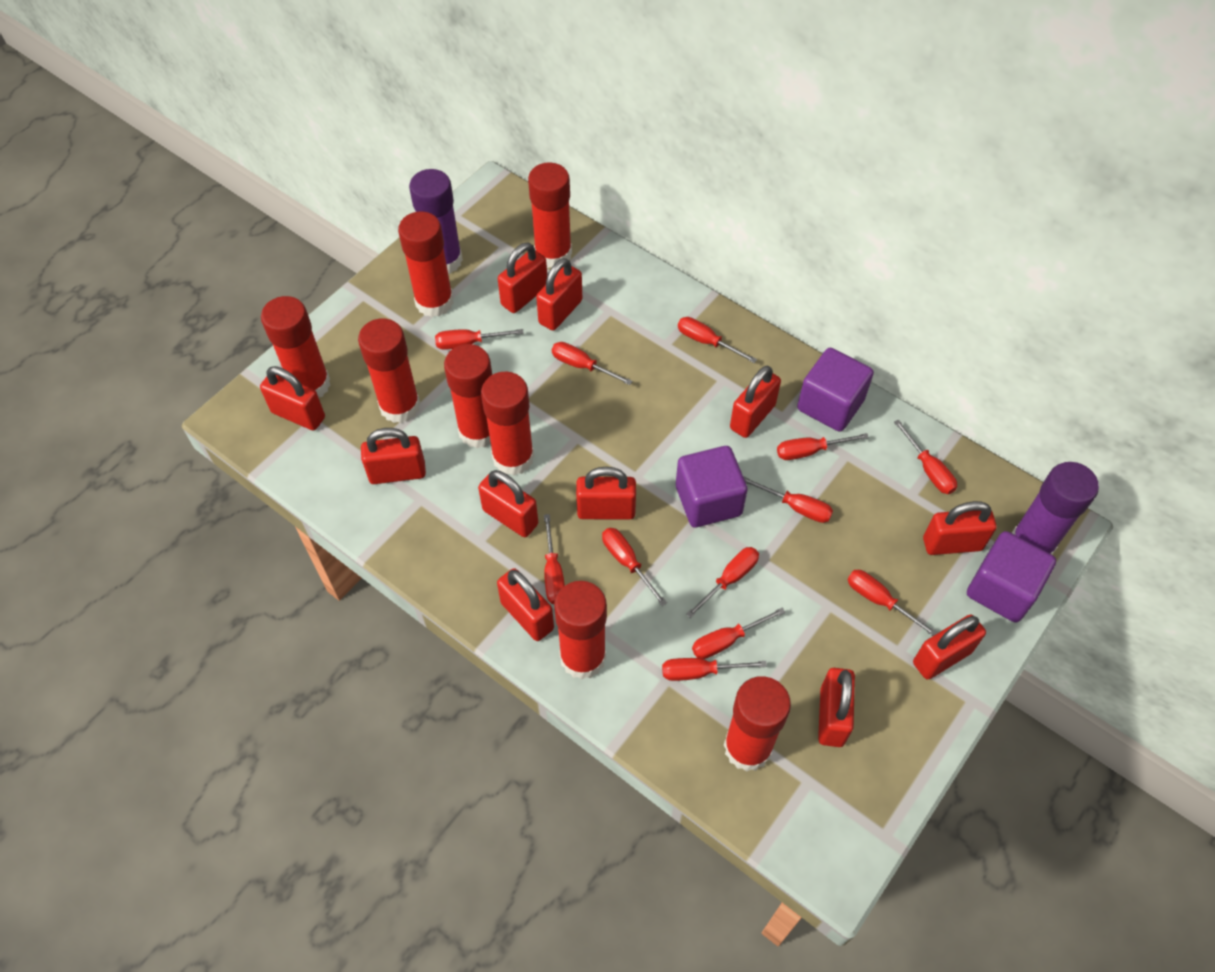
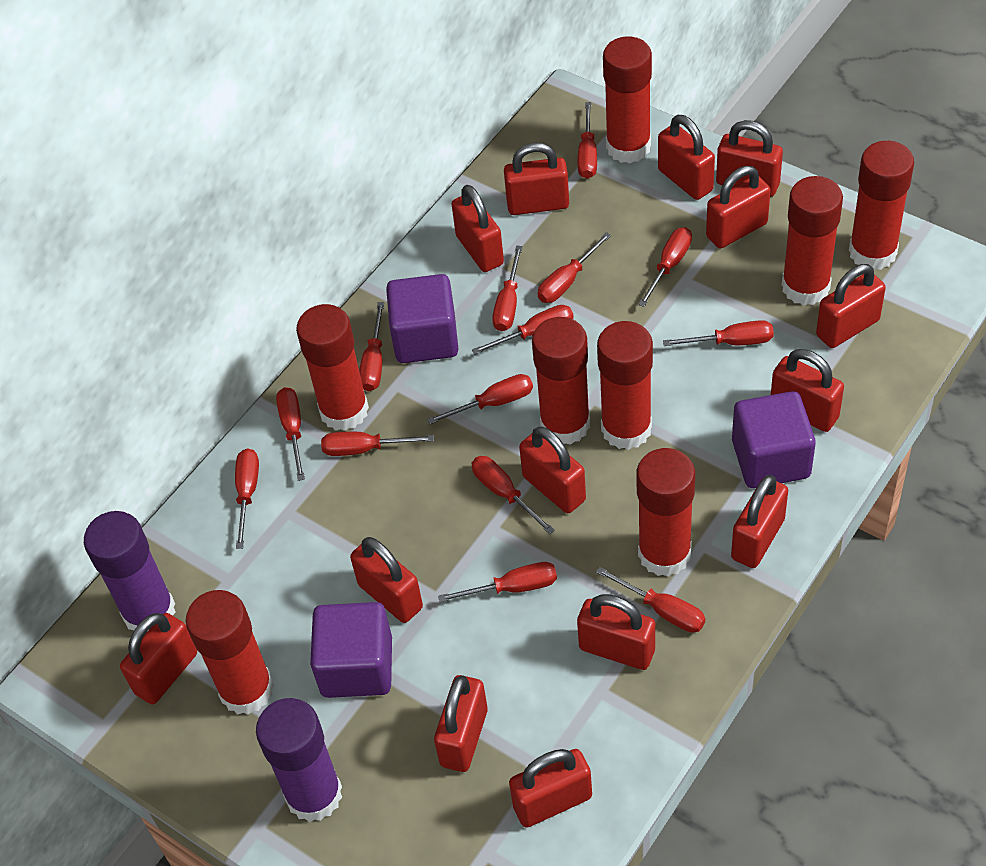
red padlock: 11 -> 14
red screwdriver: 12 -> 14

